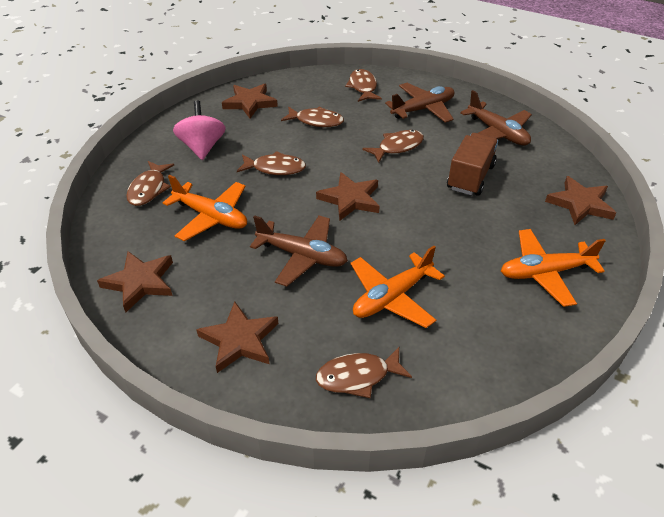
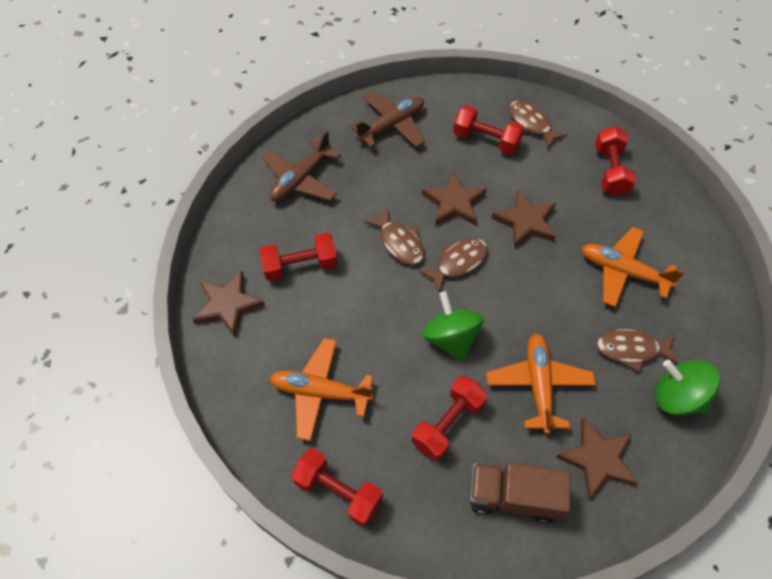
brown fish: 6 -> 4
brown plane: 3 -> 2
brown star: 5 -> 4
green spinning top: 0 -> 2
pink spinning top: 1 -> 0
red dumbbell: 0 -> 5

